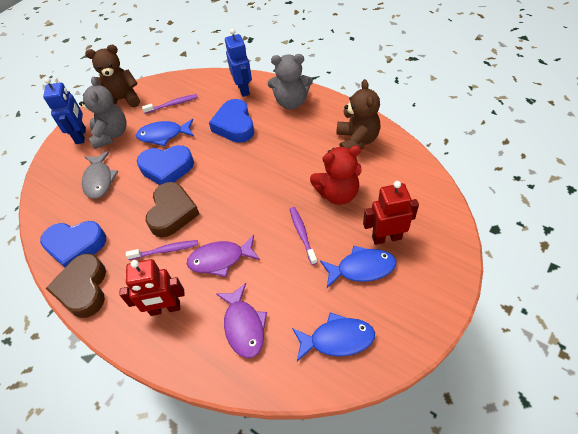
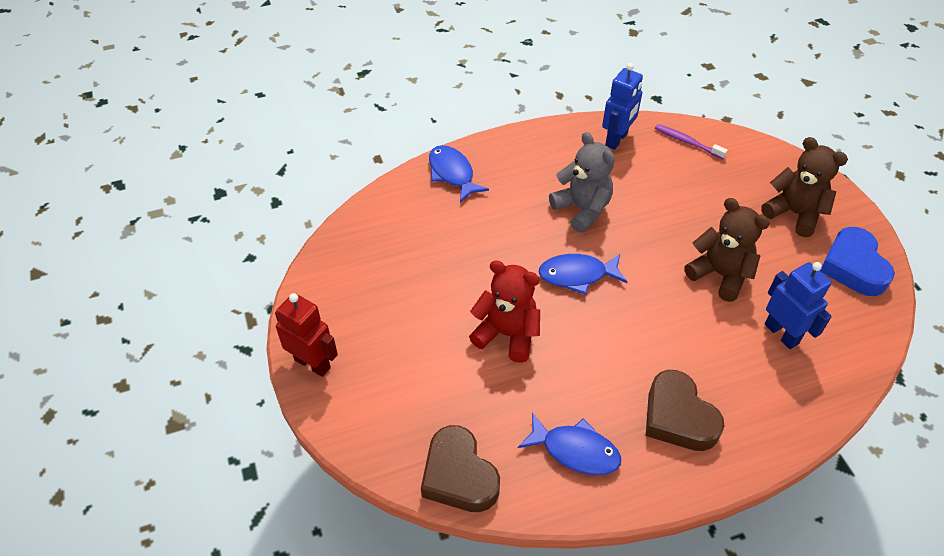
blue heart: 3 -> 1
grey fish: 1 -> 0
grey teddy bear: 2 -> 1
purple fish: 2 -> 0
purple toothbrush: 3 -> 1
red robot: 2 -> 1

